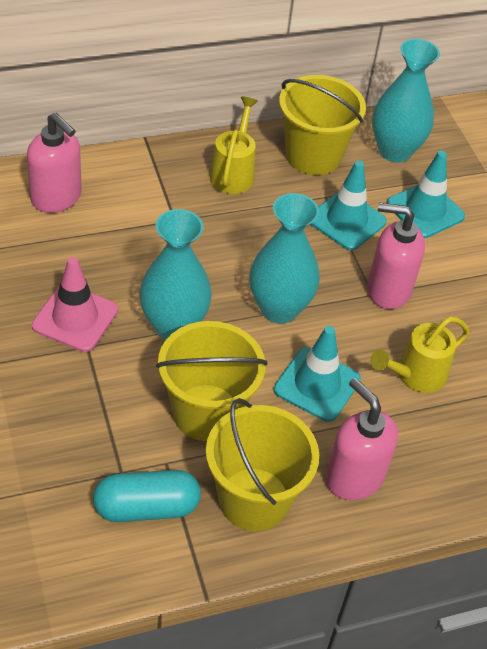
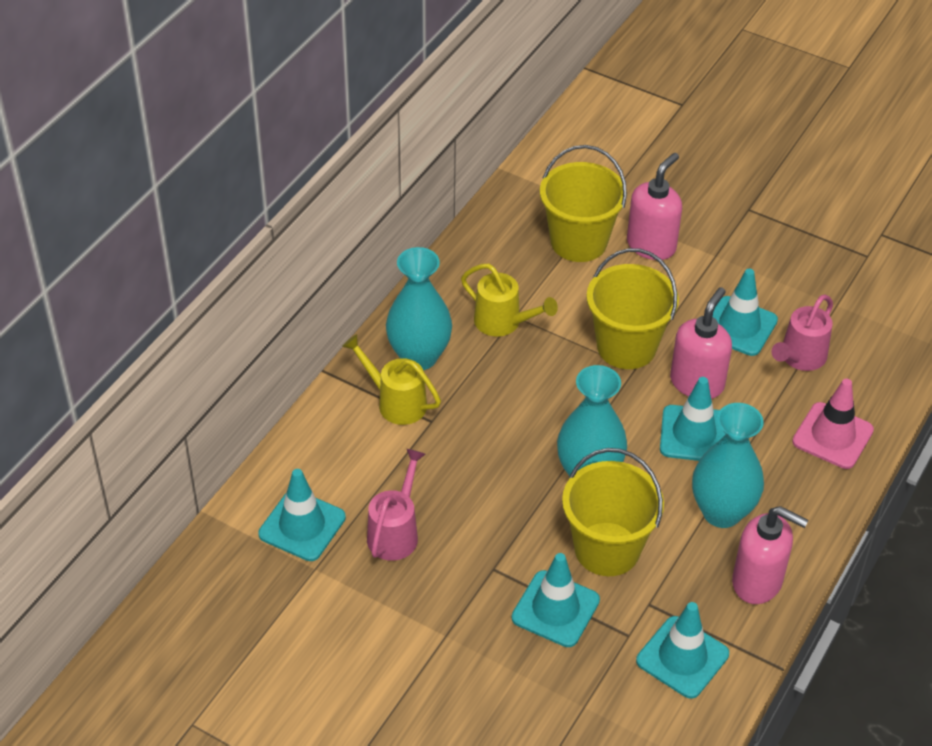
pink watering can: 0 -> 2
turquoise capsule: 1 -> 0
turquoise traffic cone: 3 -> 5

